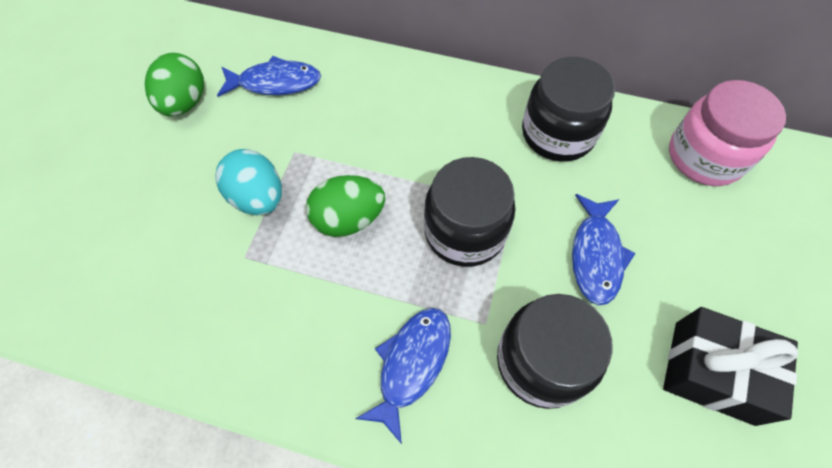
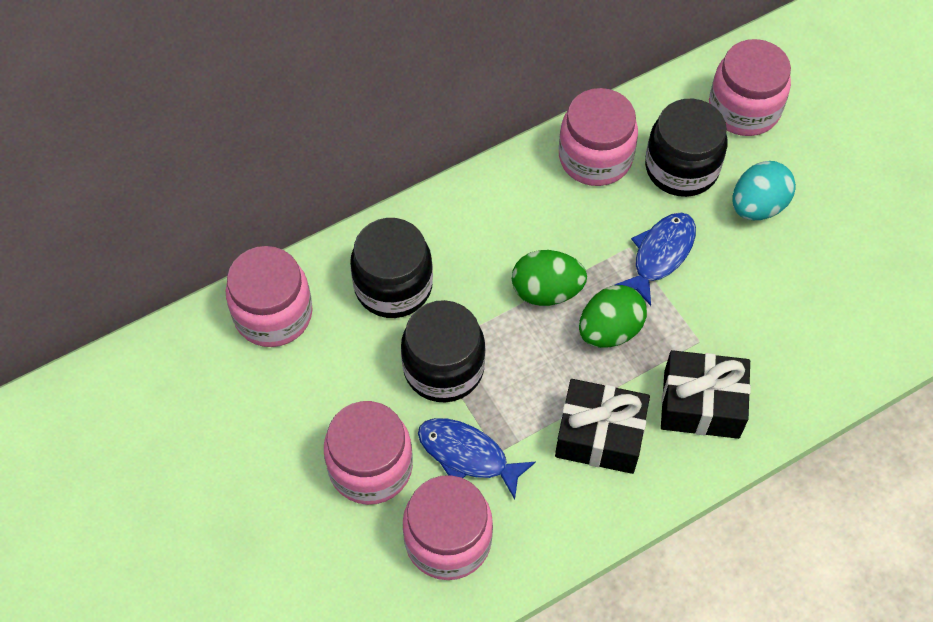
black gift: 1 -> 2
blue fish: 3 -> 2
pink jar: 1 -> 5

